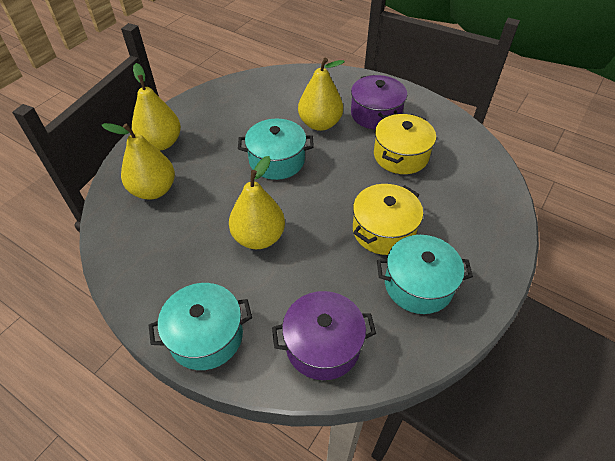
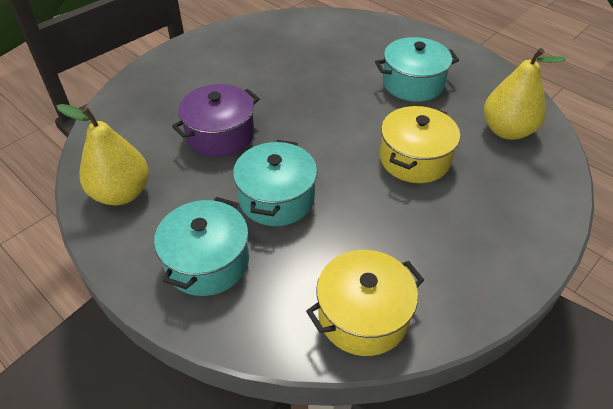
purple pot: 2 -> 1
yellow pear: 4 -> 2

